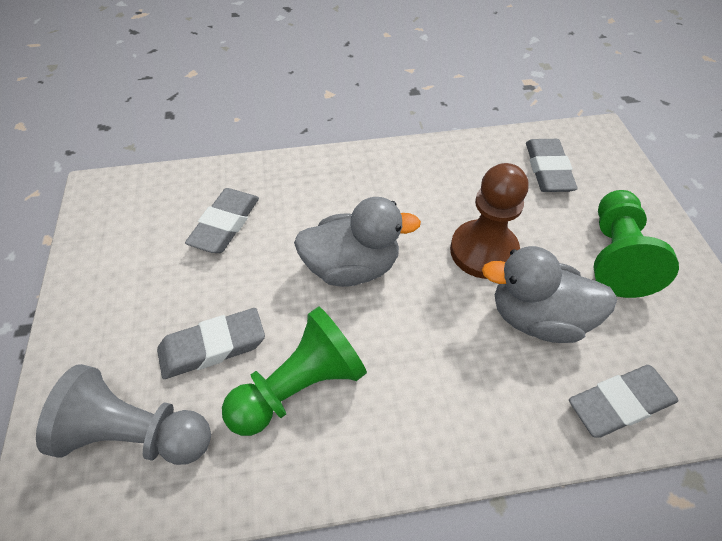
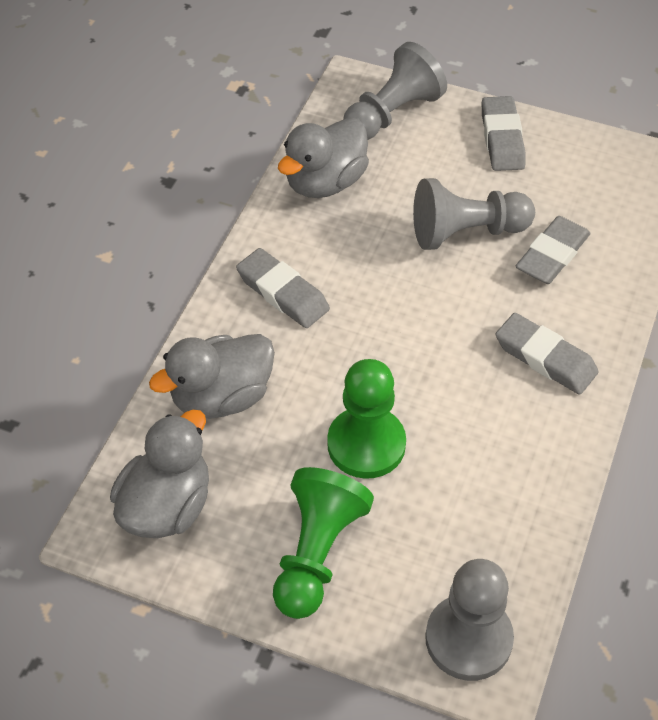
brown pawn: 1 -> 0
grey duck: 2 -> 3
grey pawn: 1 -> 3

